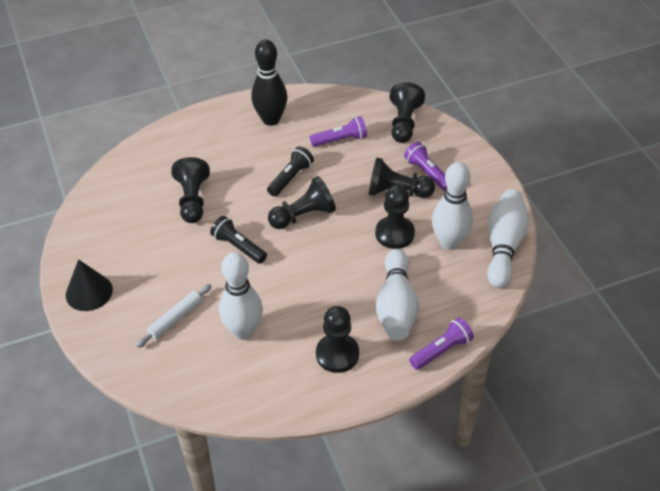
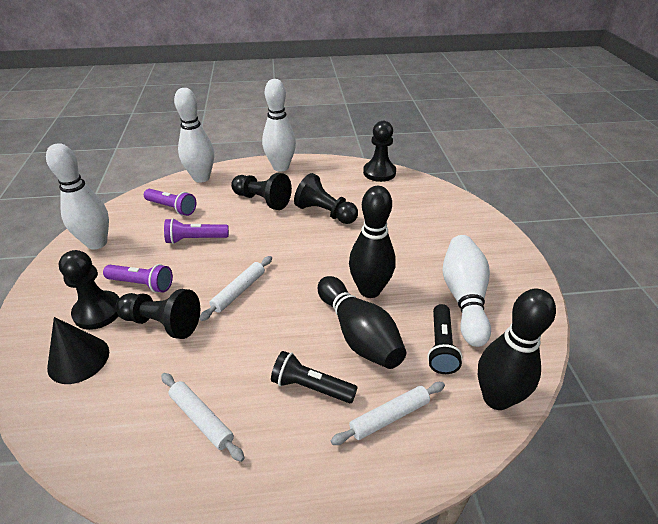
black bowling pin: 1 -> 3
black pawn: 6 -> 5
white rolling pin: 1 -> 3

